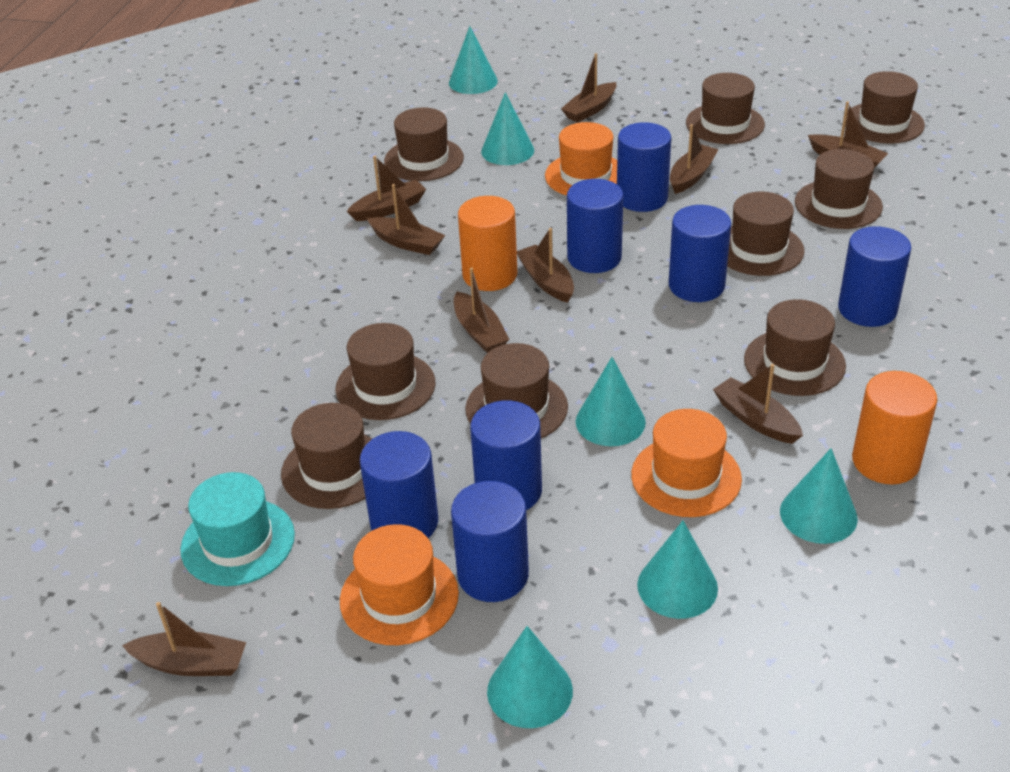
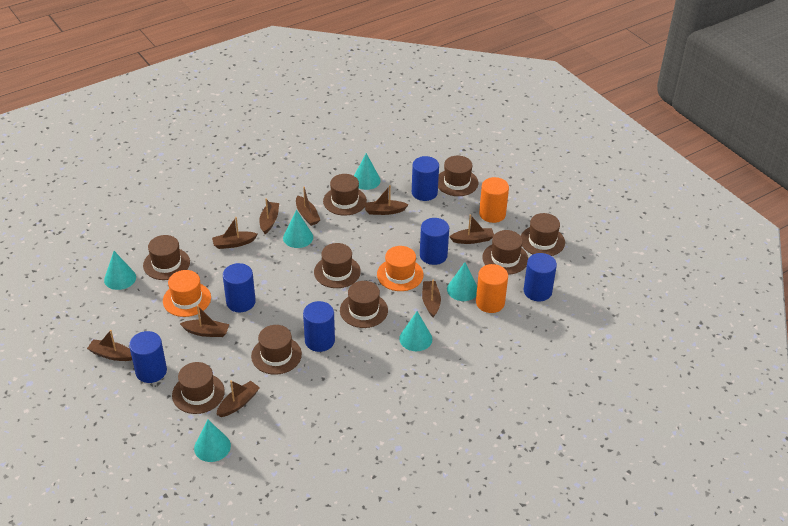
blue cylinder: 7 -> 6
orange hat: 3 -> 2
turquoise hat: 1 -> 0

